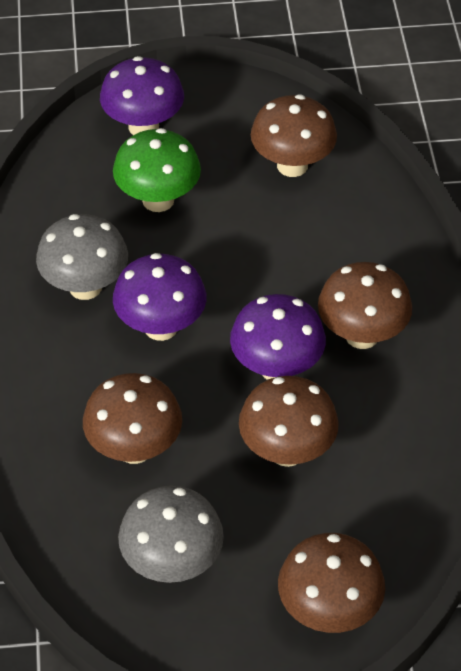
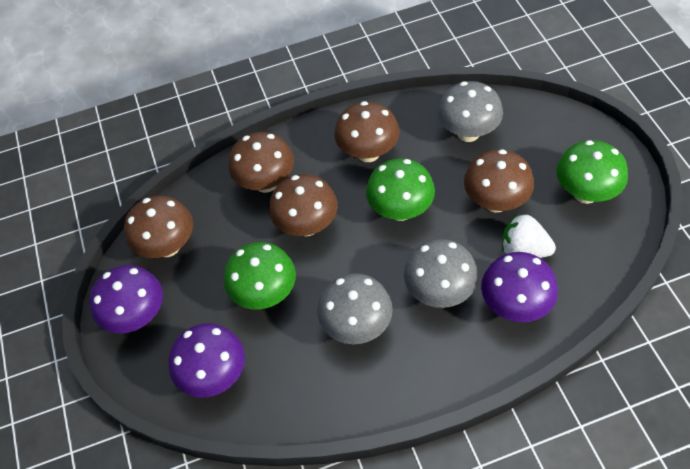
green mushroom: 1 -> 3
grey mushroom: 2 -> 3
white strawberry: 0 -> 1

